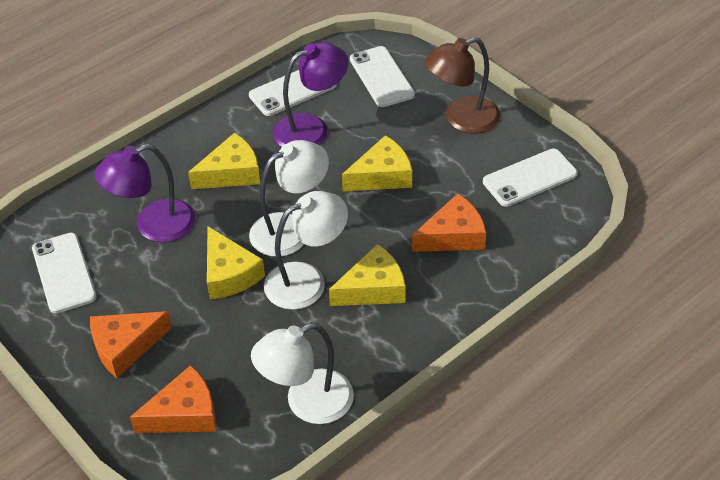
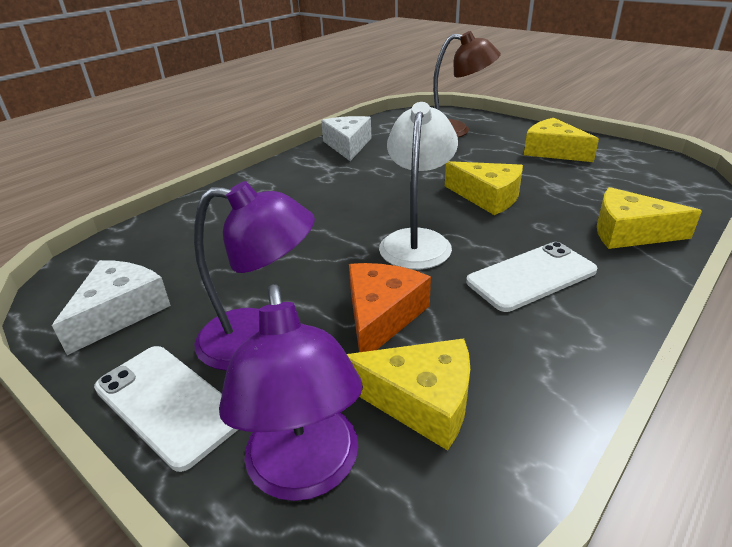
orange cheese: 3 -> 1
white cheese: 0 -> 2
white lamp: 3 -> 1
white phone: 4 -> 2

